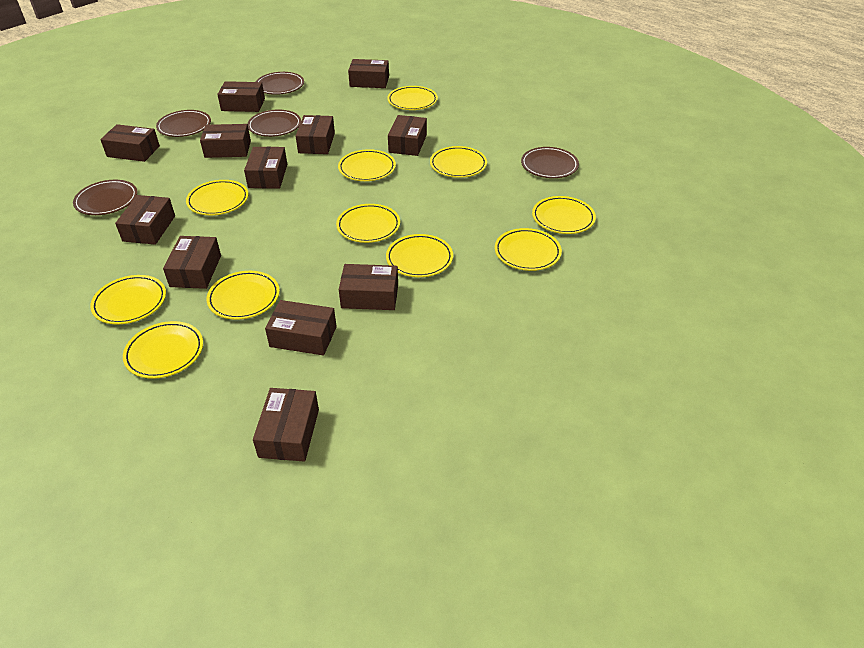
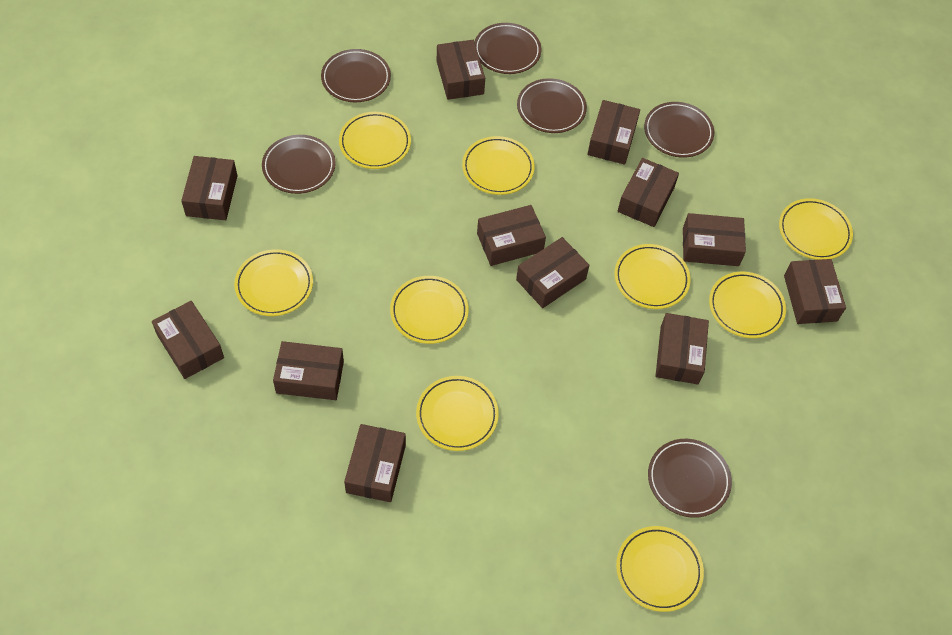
brown plate: 5 -> 6
yellow plate: 11 -> 9

